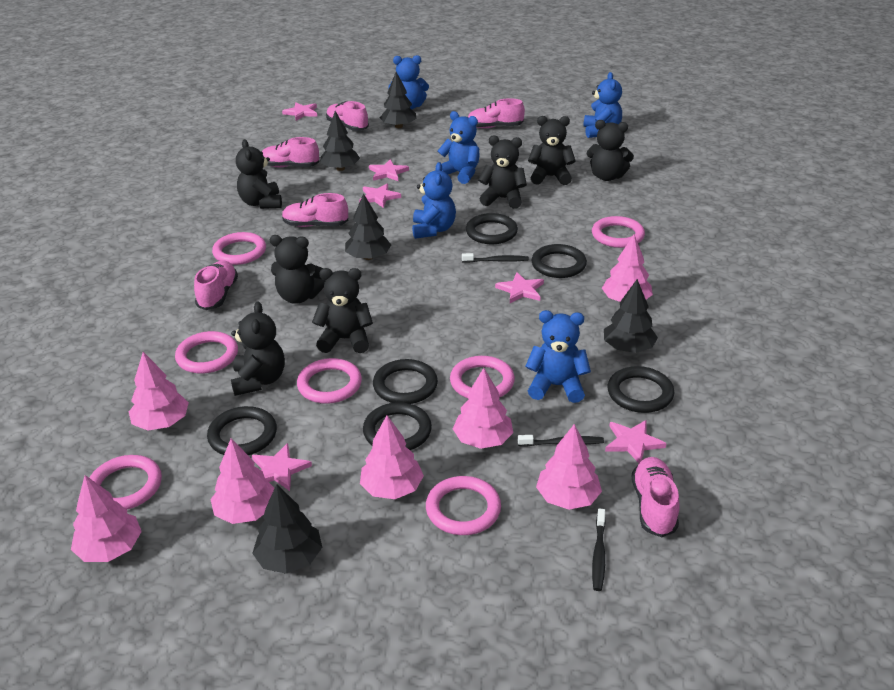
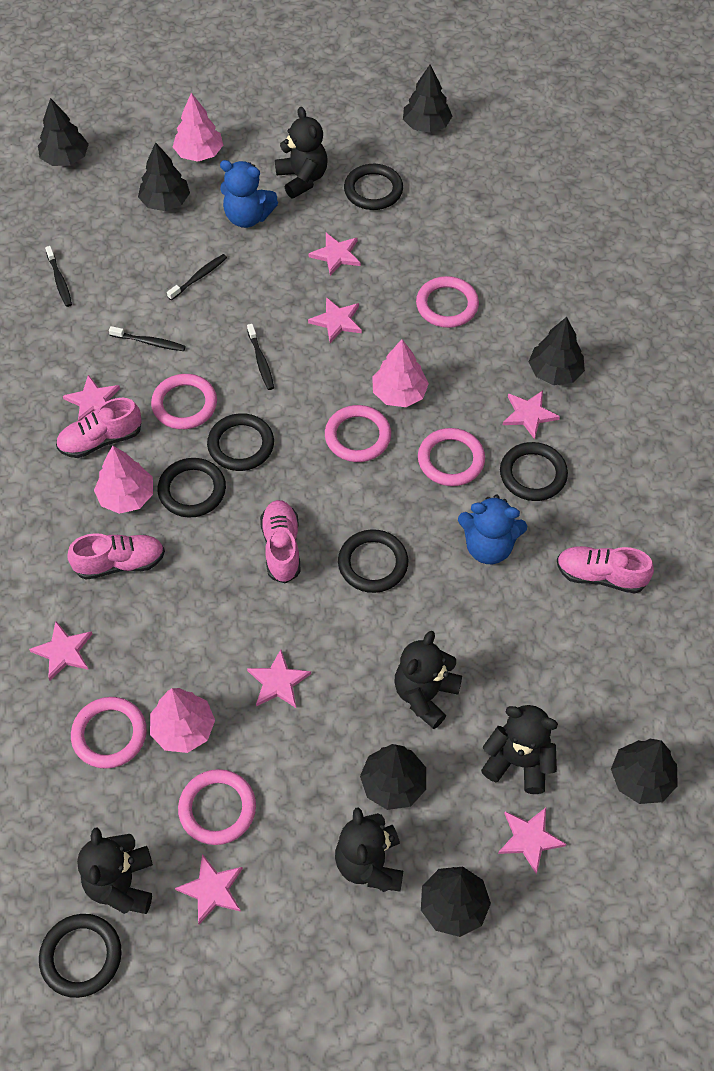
black teddy bear: 7 -> 5
black toothbrush: 3 -> 4
black tree: 5 -> 7
blue teddy bear: 5 -> 2
pink ring: 7 -> 6
pink shoe: 6 -> 4
pink star: 6 -> 8
pink tree: 7 -> 4

